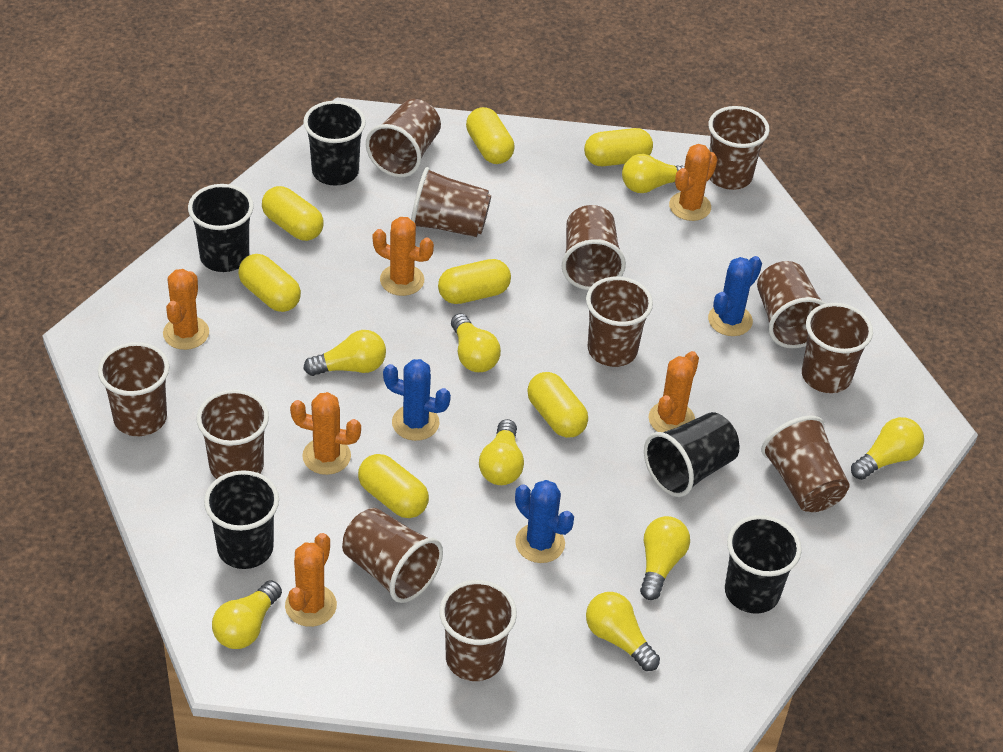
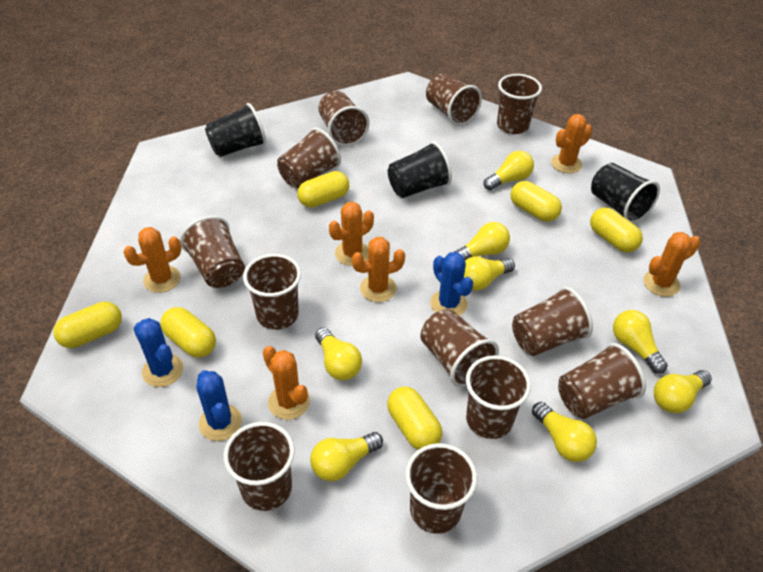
black cup: 5 -> 3
yellow capsule: 7 -> 6

